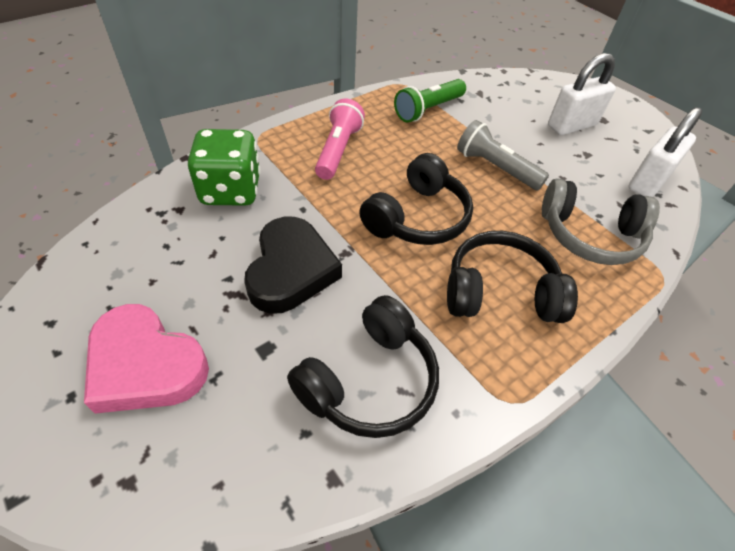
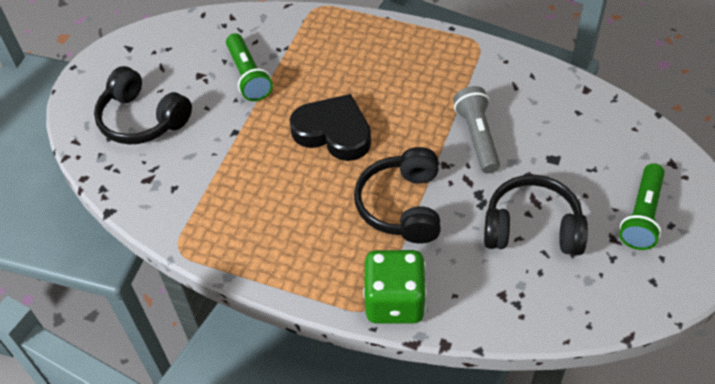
green flashlight: 1 -> 2
grey headphones: 1 -> 0
pink flashlight: 1 -> 0
pink heart: 1 -> 0
white padlock: 2 -> 0

